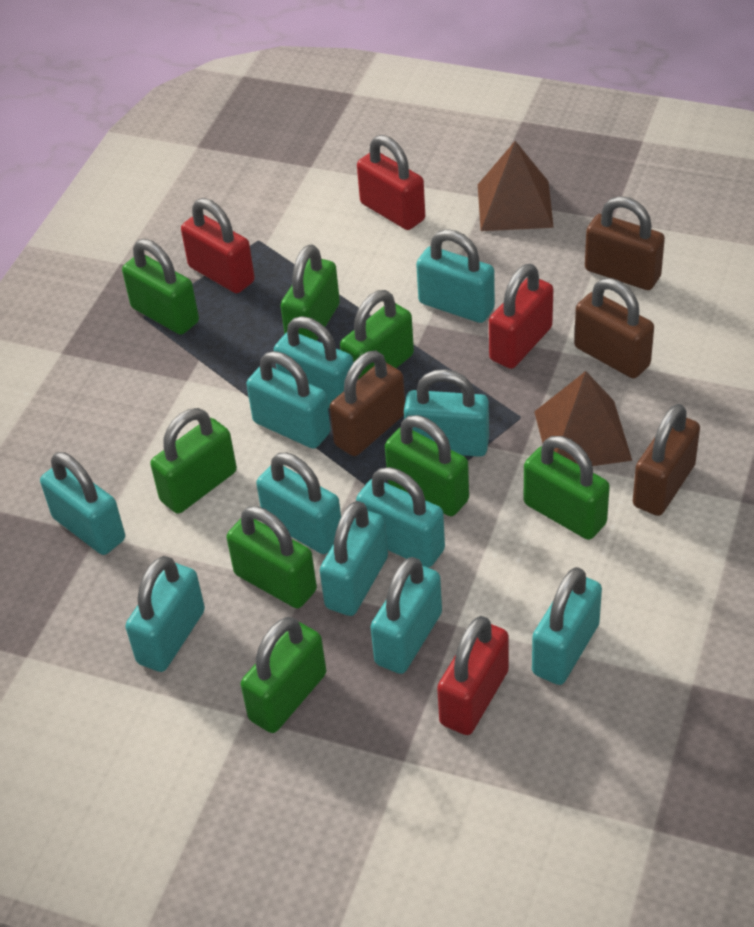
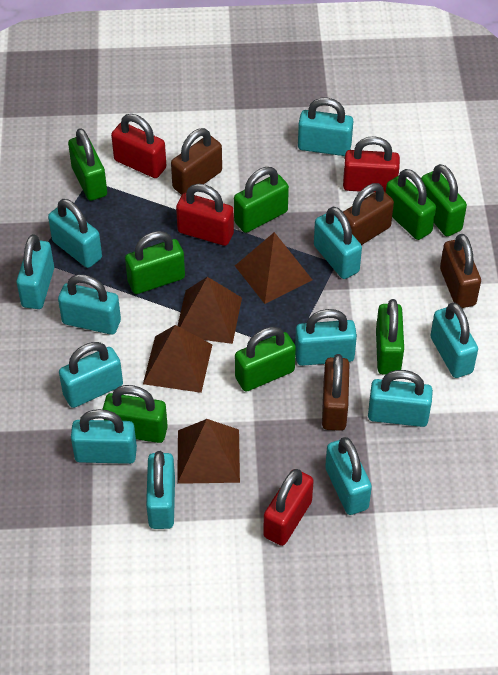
brown pyramid: 2 -> 4
turquoise padlock: 11 -> 12

